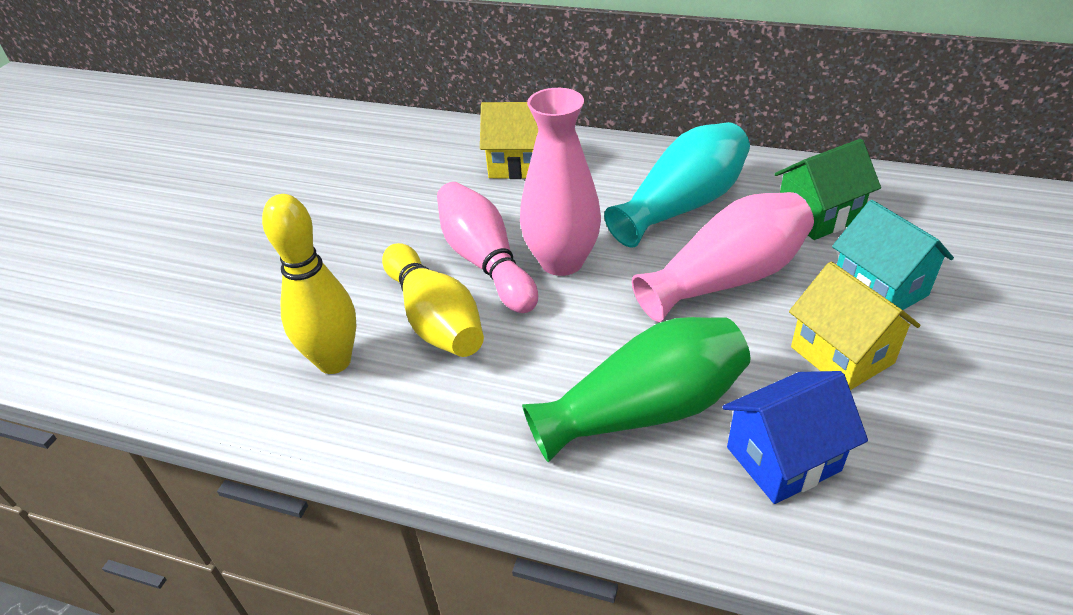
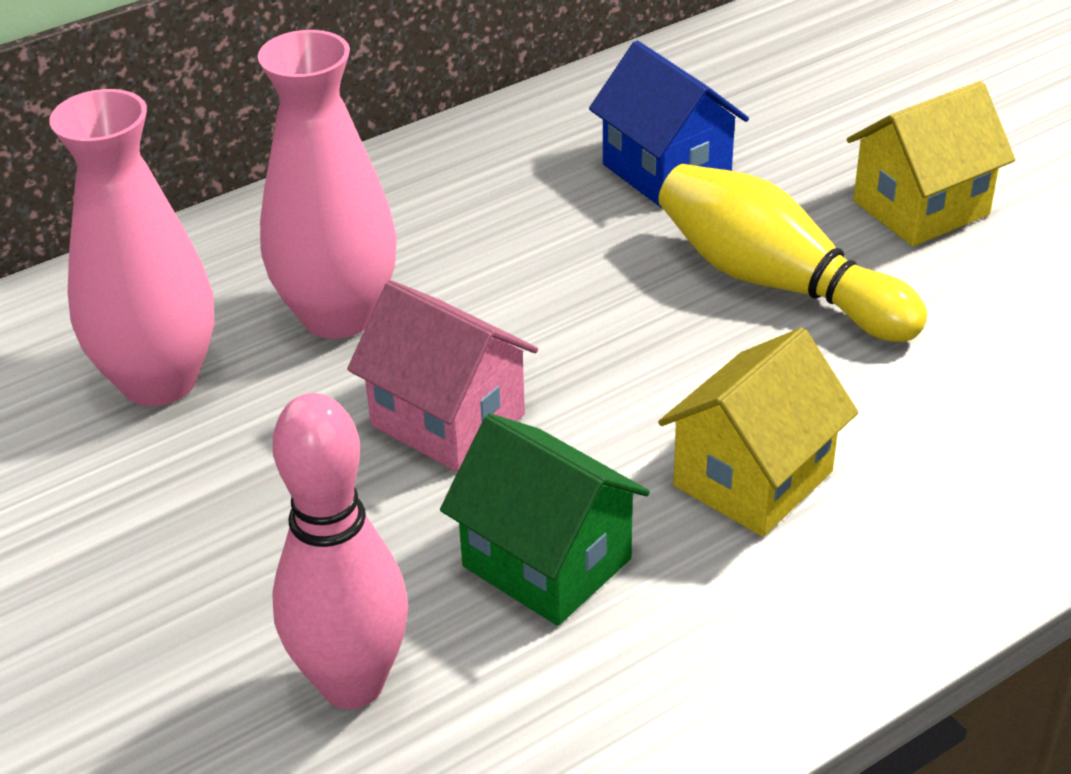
green vase: 1 -> 0
pink house: 0 -> 1
turquoise house: 1 -> 0
turquoise vase: 1 -> 0
yellow bowling pin: 2 -> 1

